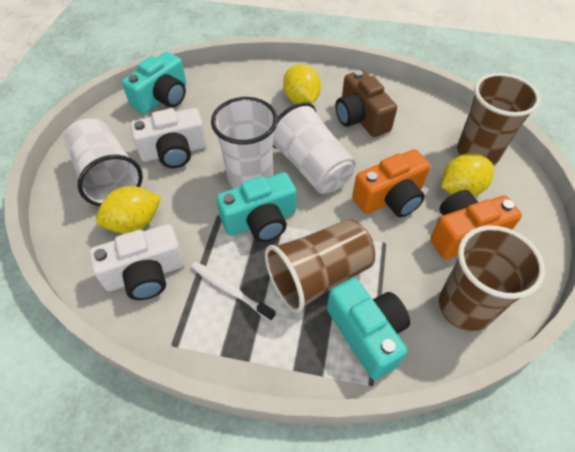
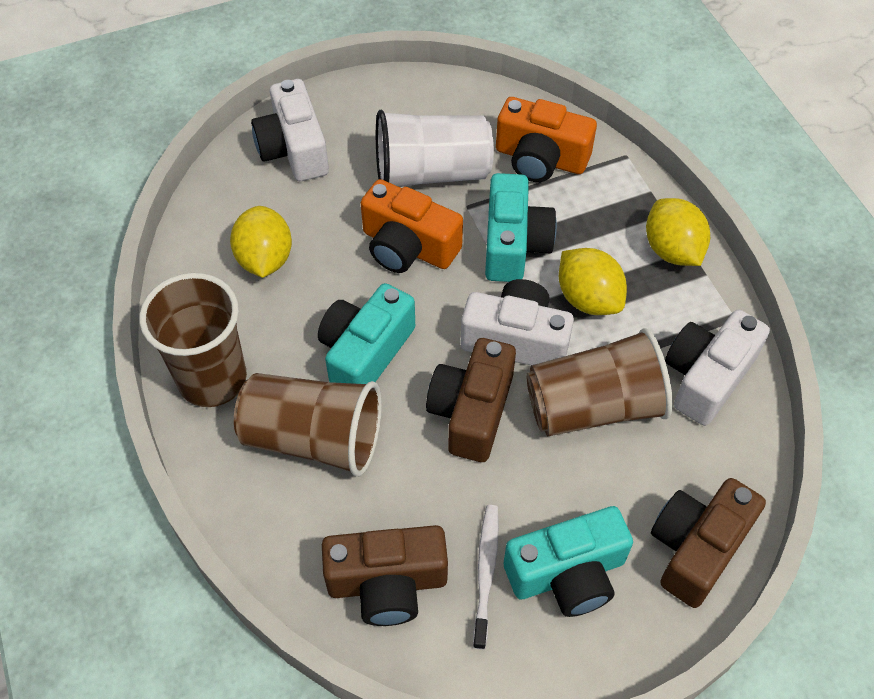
brown camera: 1 -> 3
white camera: 2 -> 3
white cup: 3 -> 1

